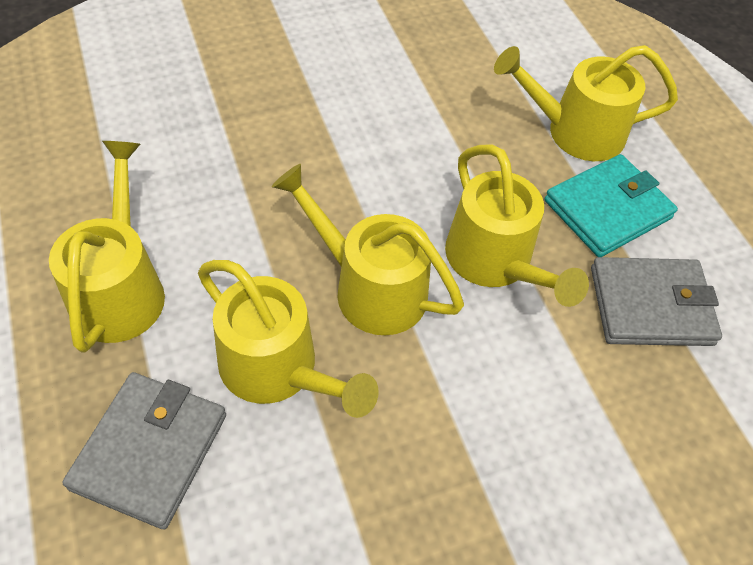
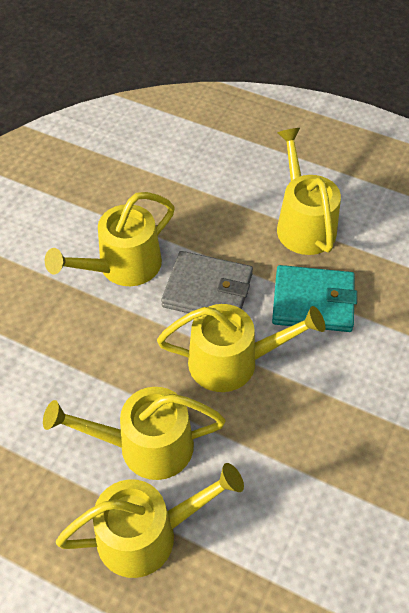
grey wallet: 2 -> 1

